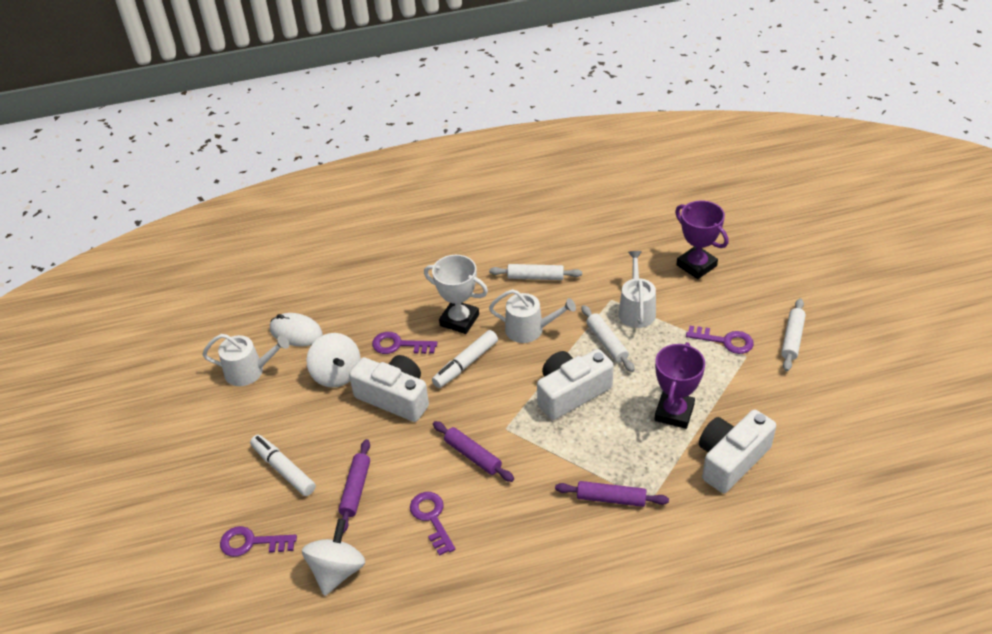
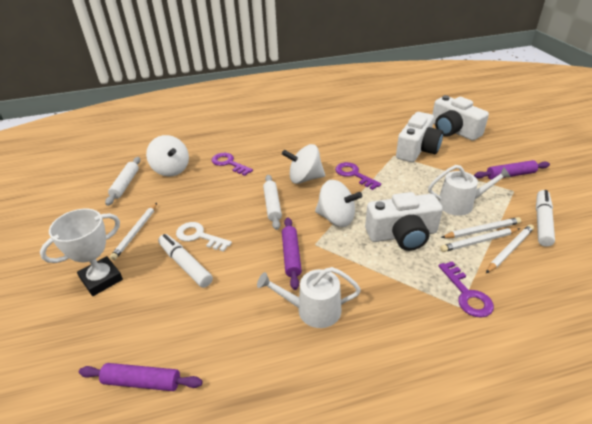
purple key: 4 -> 3
purple trophy: 2 -> 0
white key: 0 -> 1
white mouse: 1 -> 0
white pencil: 0 -> 4
white rolling pin: 3 -> 2
white spinning top: 2 -> 3
white watering can: 3 -> 2

